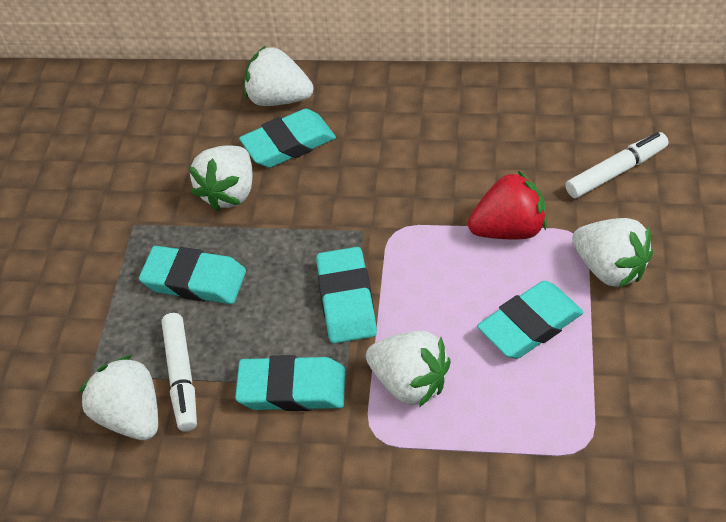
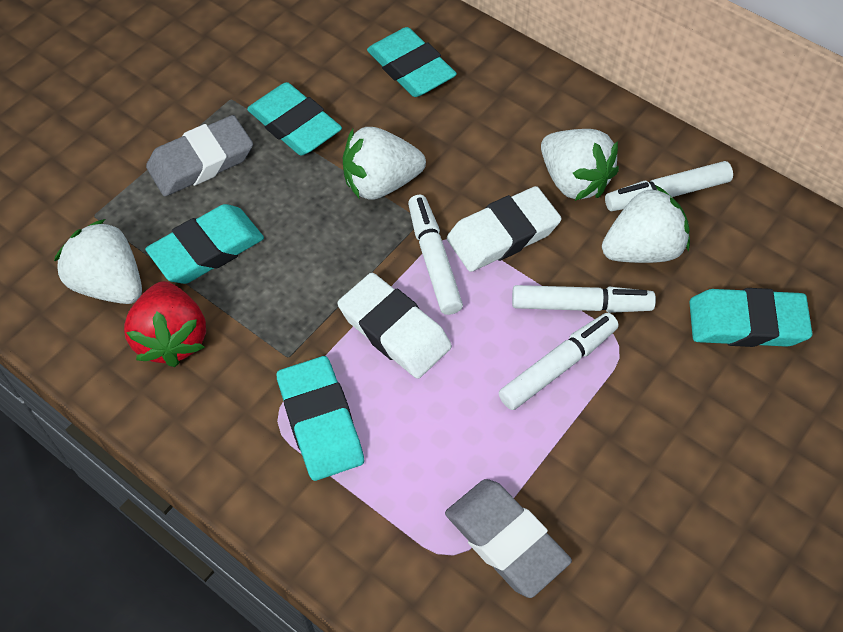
grey eraser: 0 -> 2
white eraser: 0 -> 2
white marker: 2 -> 4
white strawberry: 5 -> 4

